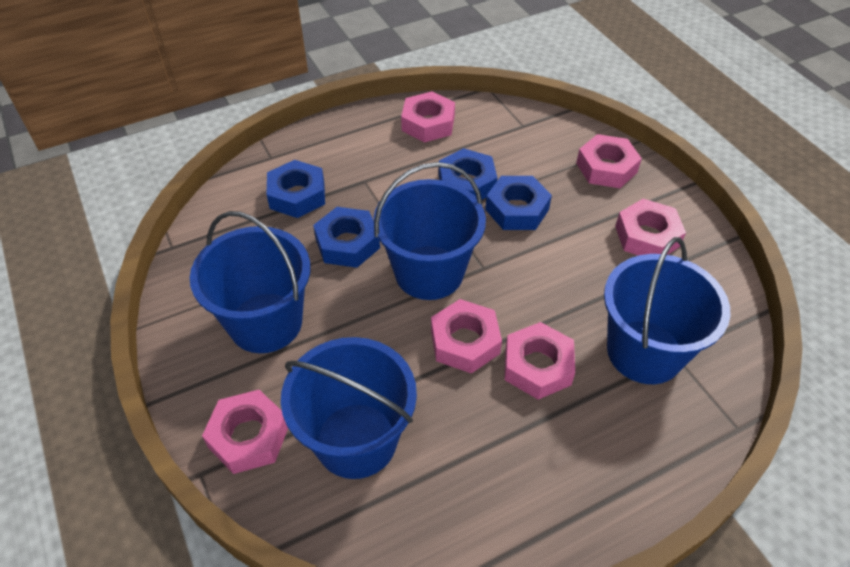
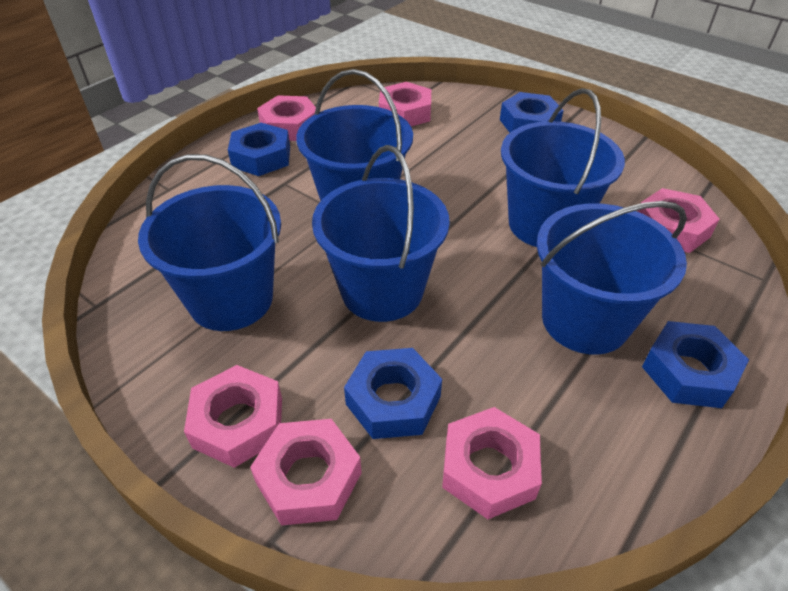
blue bucket: 4 -> 5

